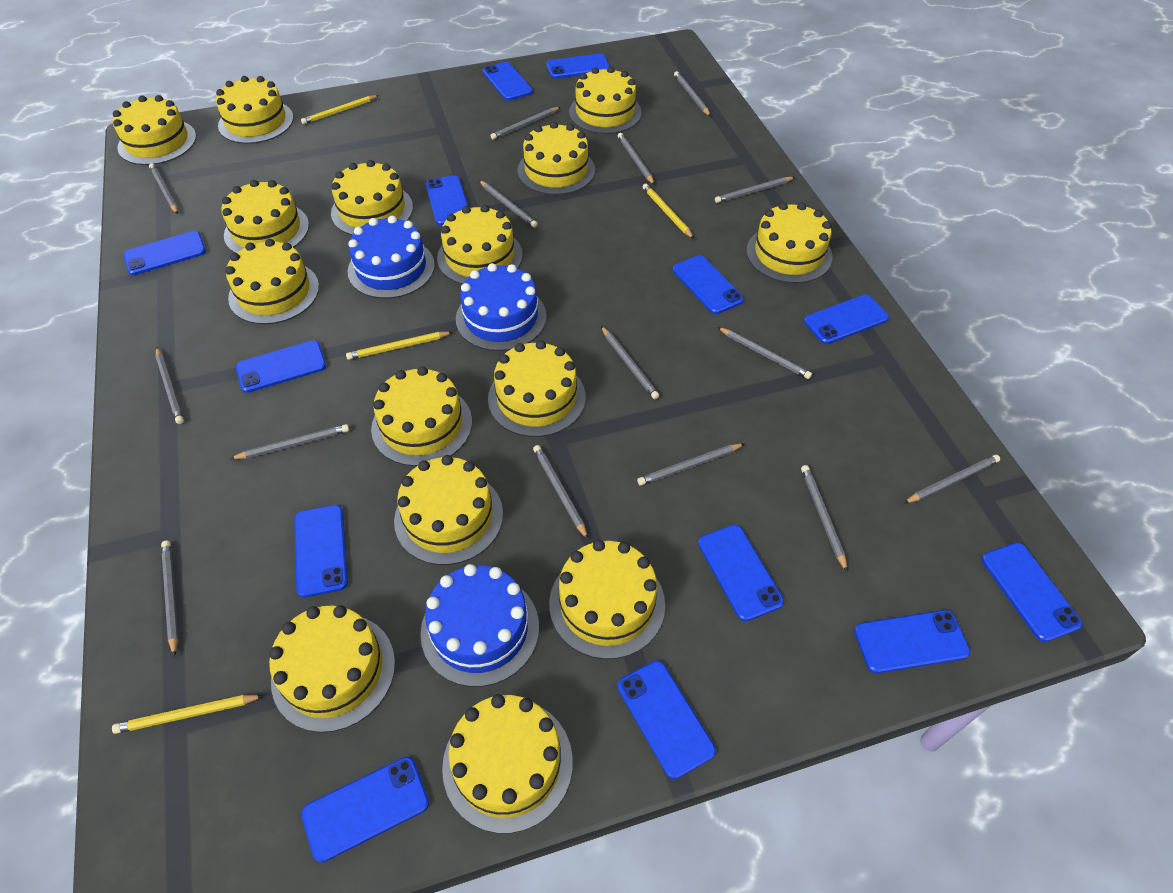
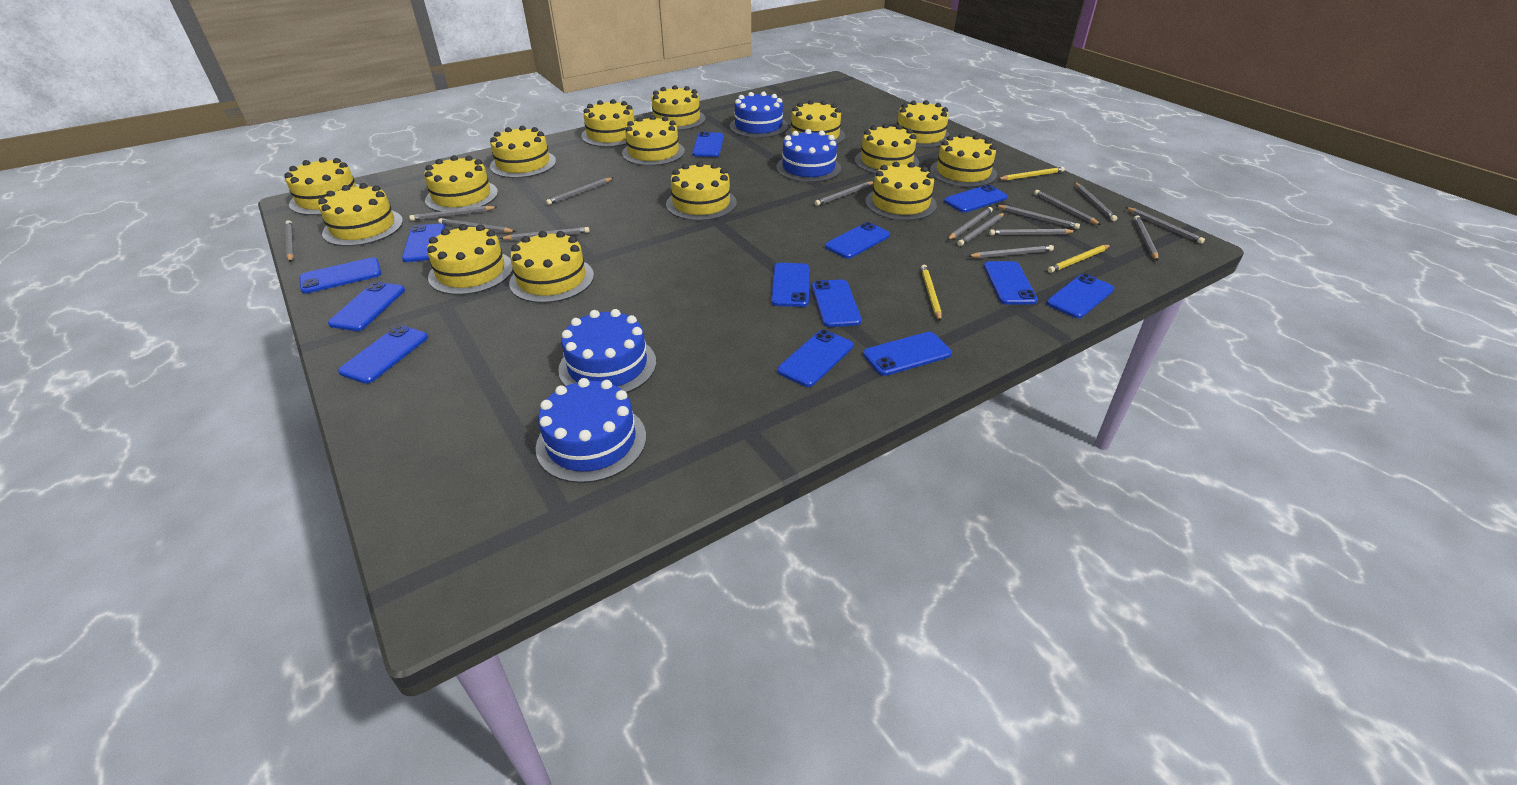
blue cake: 3 -> 4
yellow pencil: 4 -> 3

